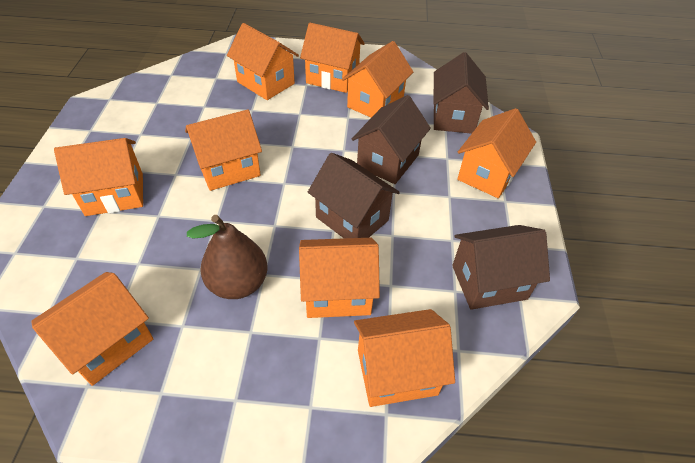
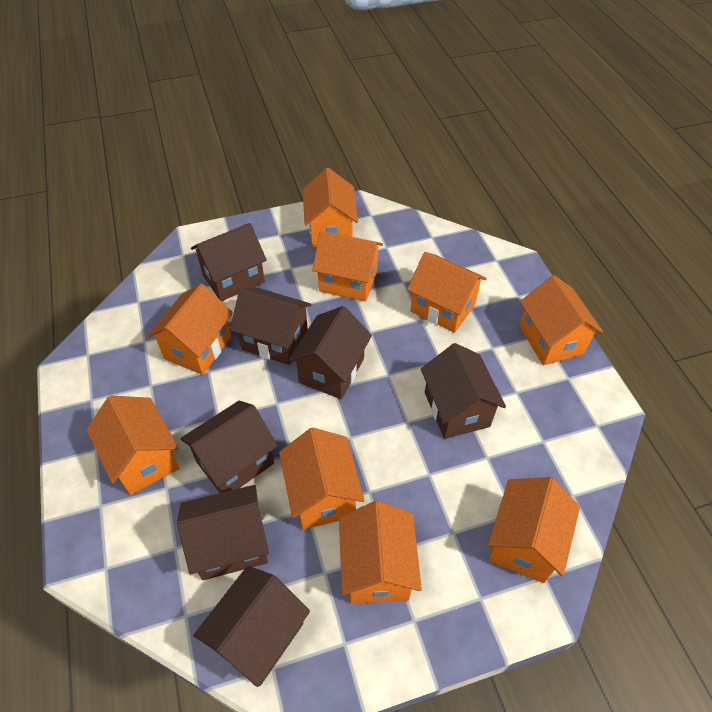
brown house: 4 -> 7
brown pear: 1 -> 0

